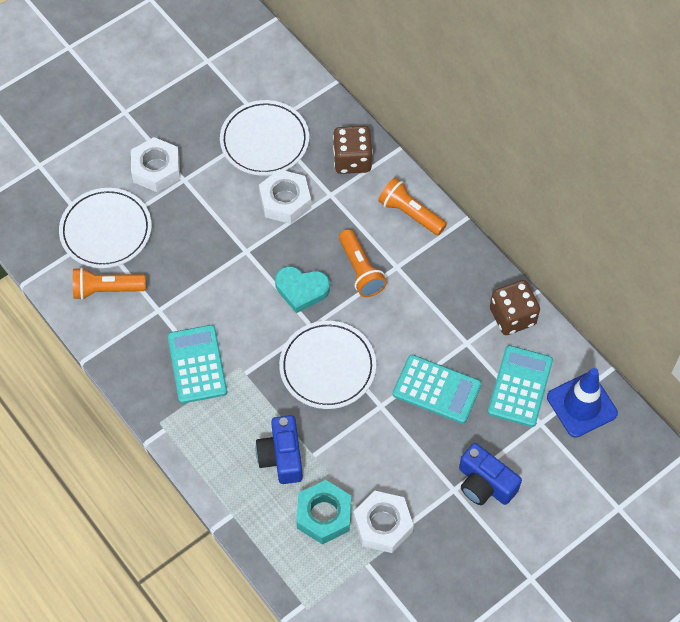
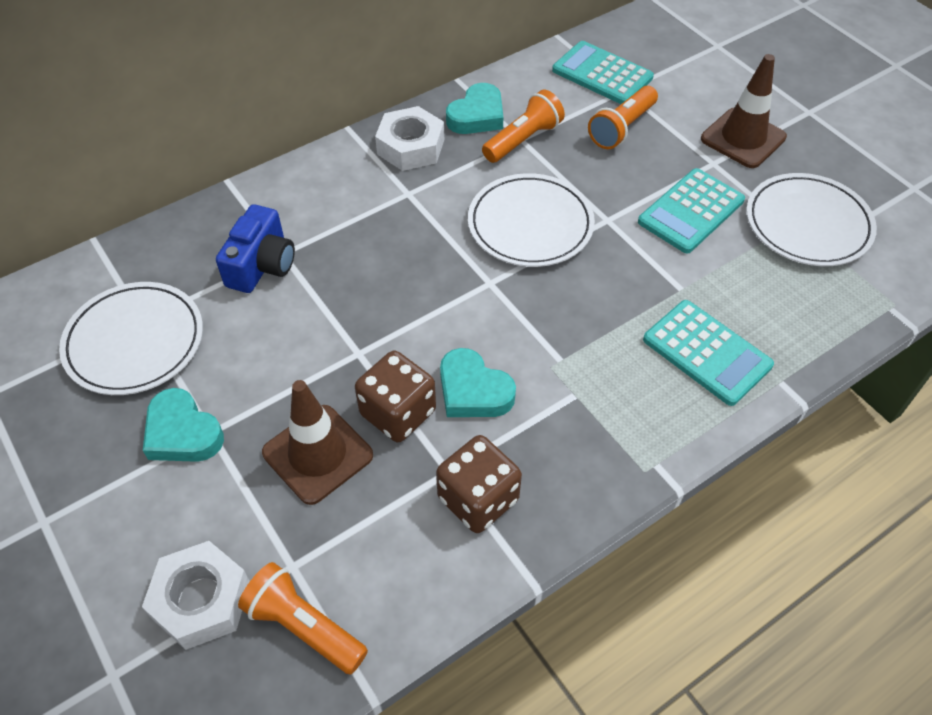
blue camera: 2 -> 1
blue traffic cone: 1 -> 0
brown traffic cone: 0 -> 2
turquoise heart: 1 -> 3
turquoise nut: 1 -> 0
white nut: 3 -> 2

